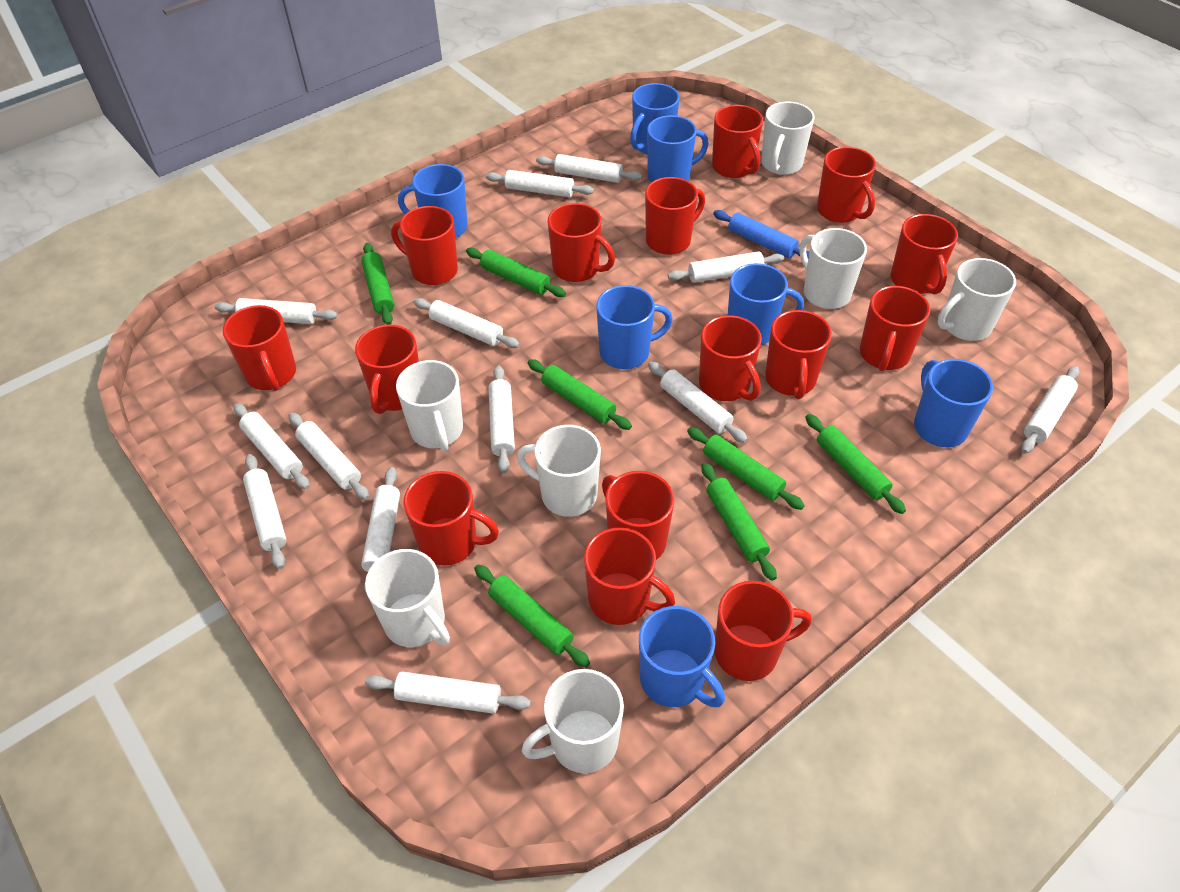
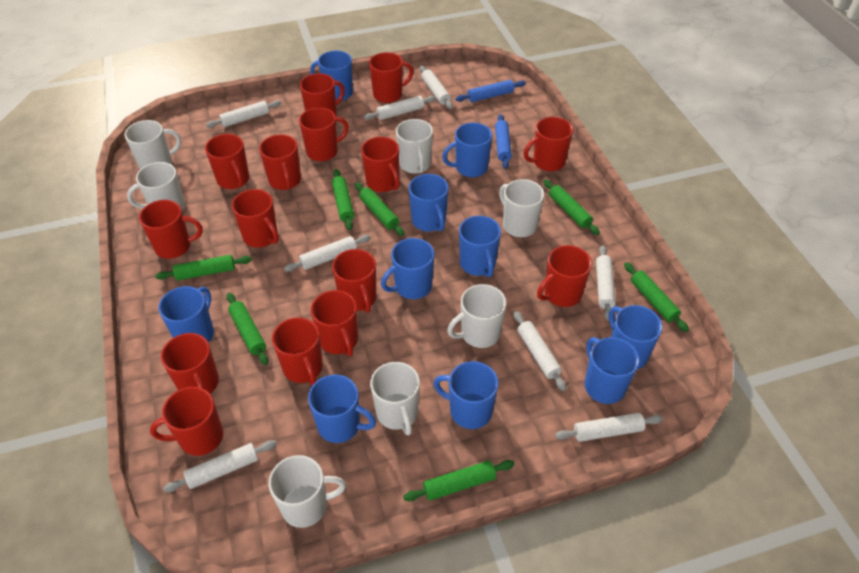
blue mug: 7 -> 10
blue rolling pin: 1 -> 2
white rolling pin: 13 -> 8

